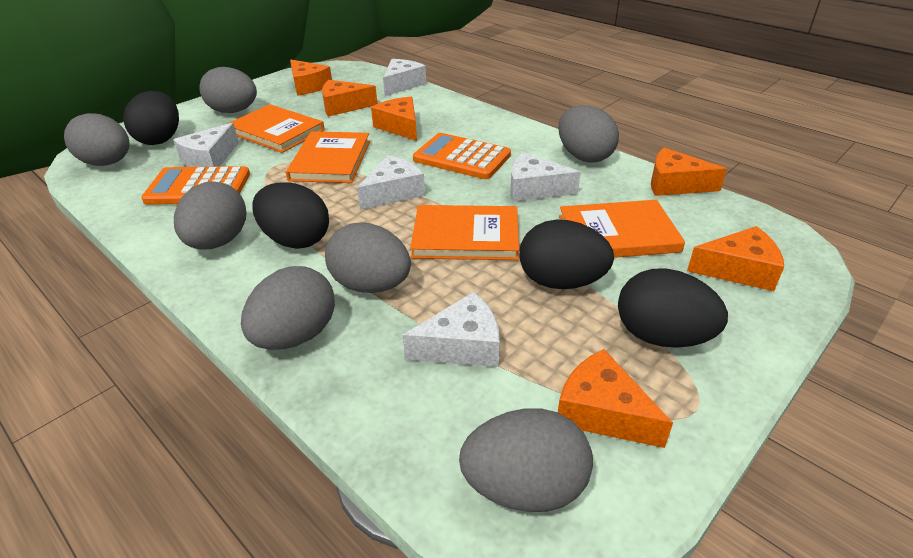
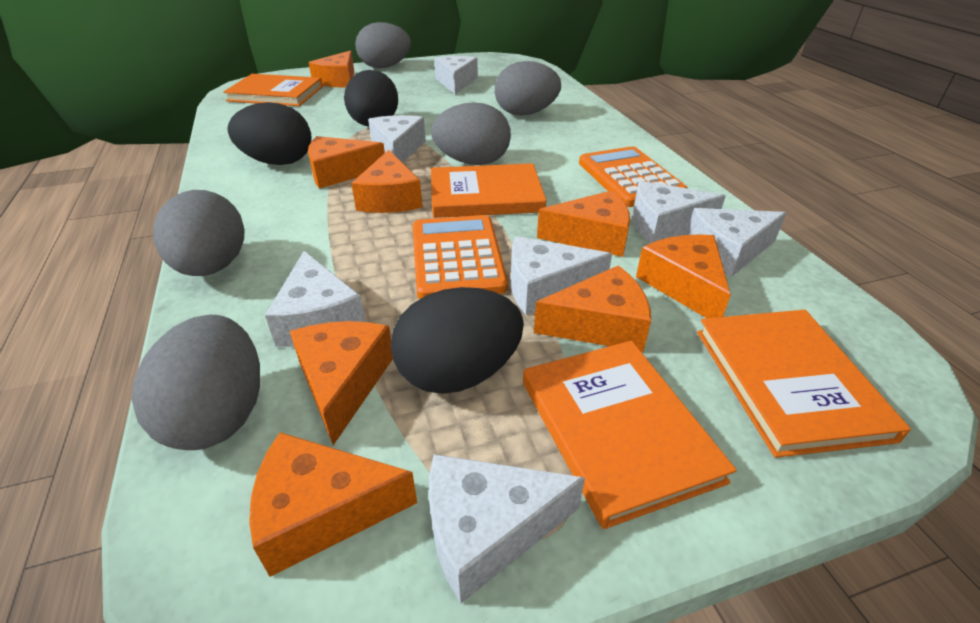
black egg: 4 -> 3
grey egg: 7 -> 5
orange cheese: 6 -> 8
white cheese: 5 -> 7

